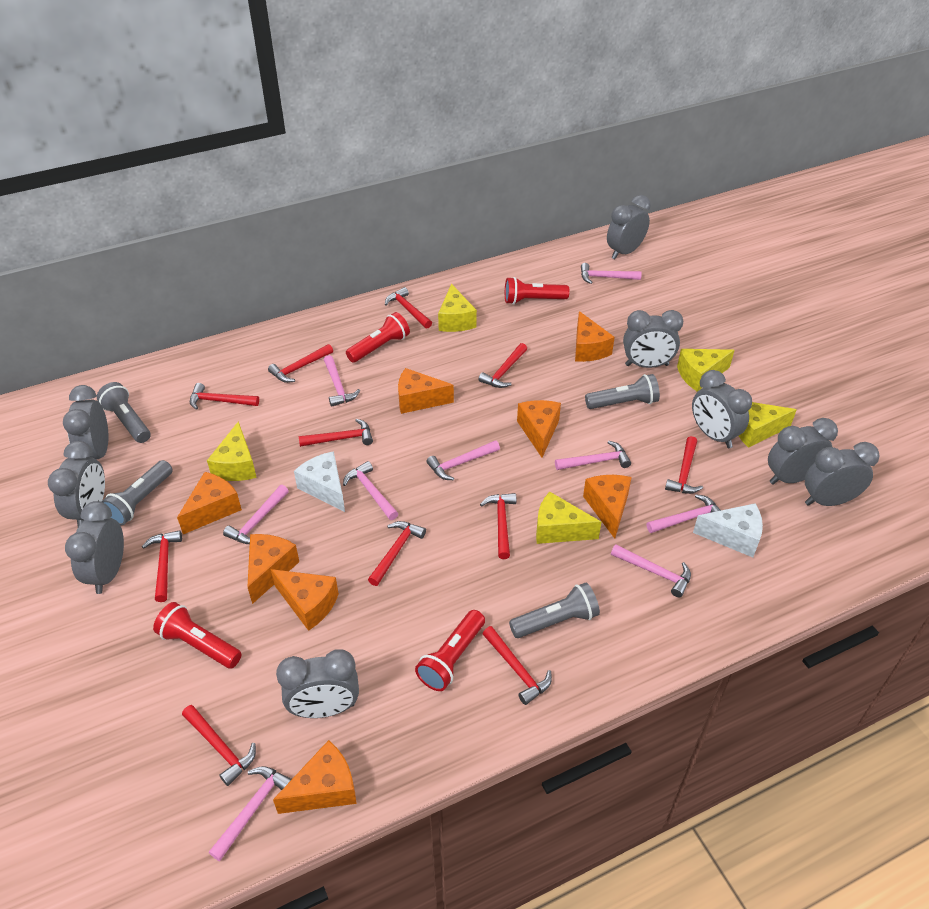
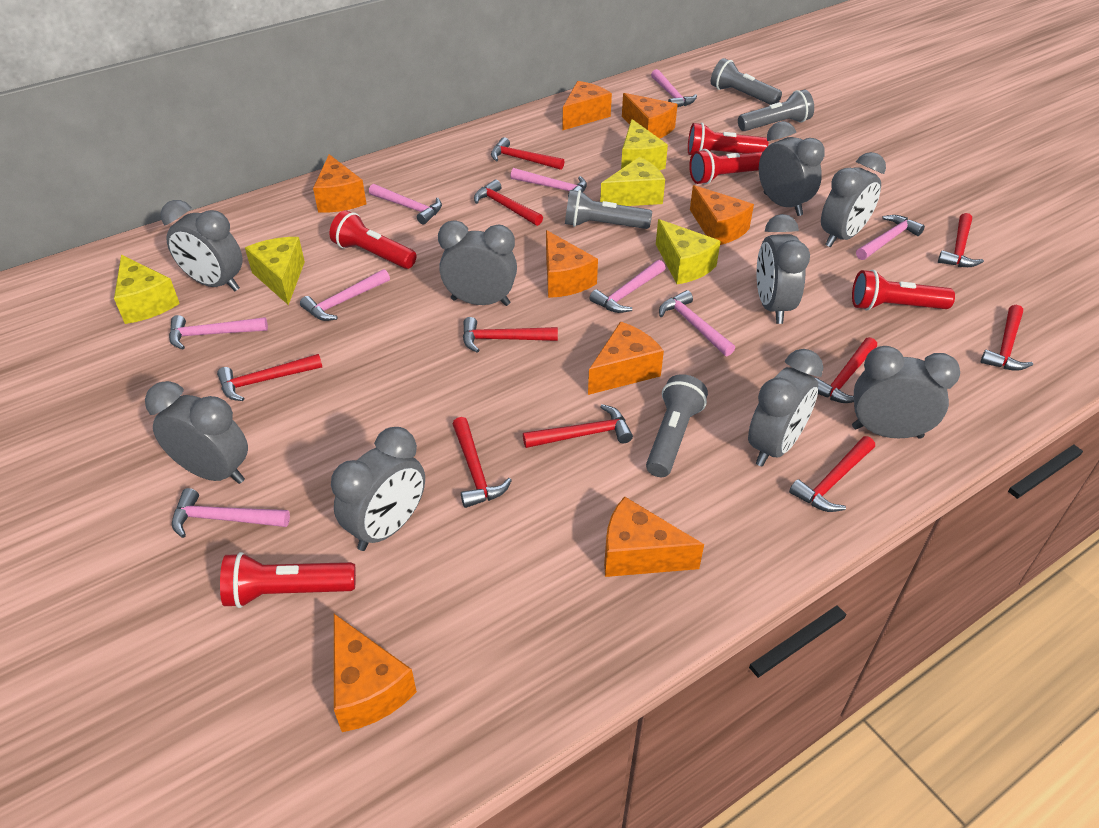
red flashlight: 4 -> 5
red hammer: 11 -> 10
white cheese: 2 -> 0

